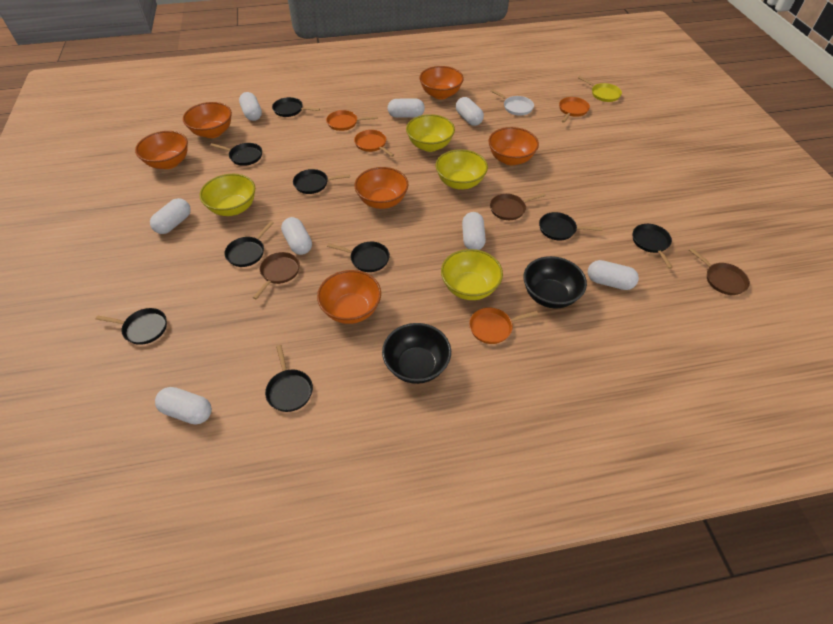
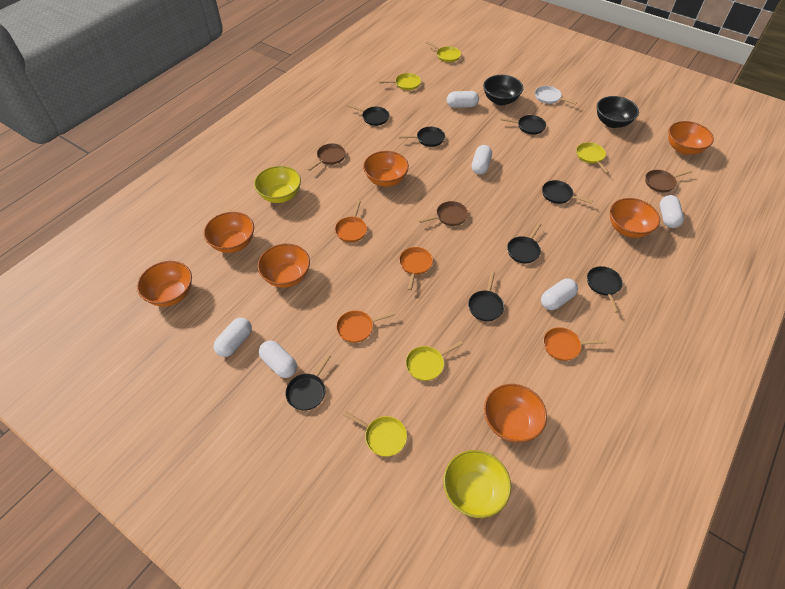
black pan: 9 -> 8
orange bowl: 6 -> 7
white capsule: 8 -> 6
yellow bowl: 4 -> 2
yellow pan: 1 -> 5

